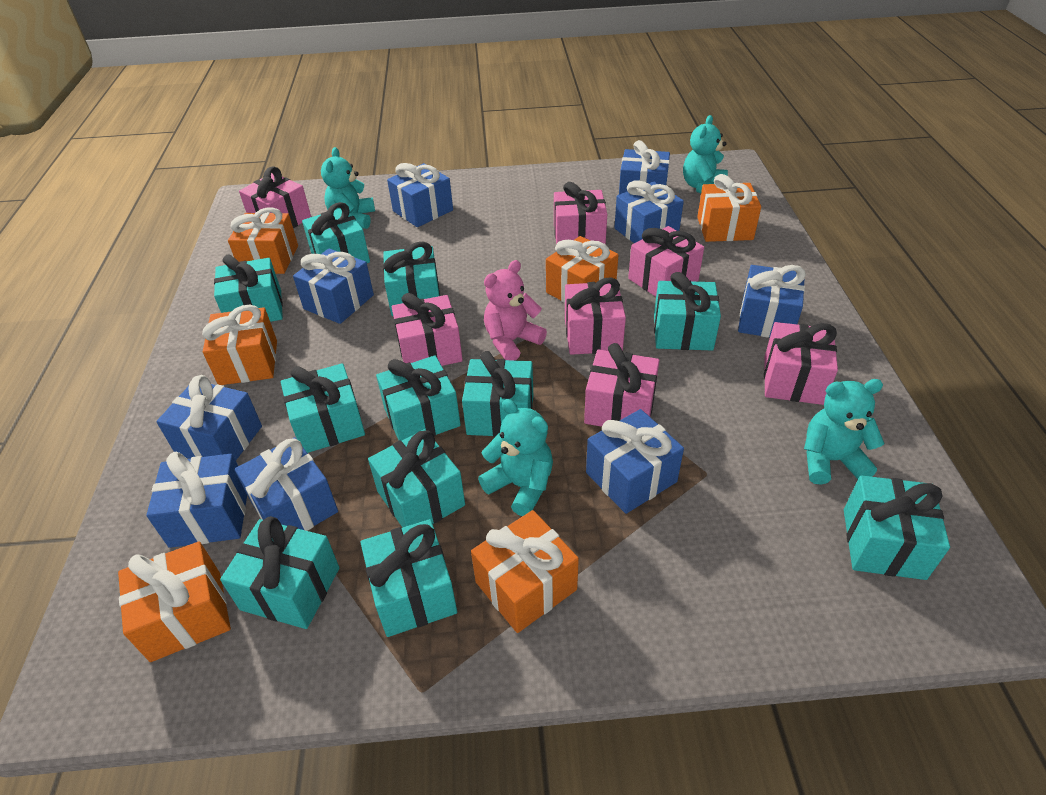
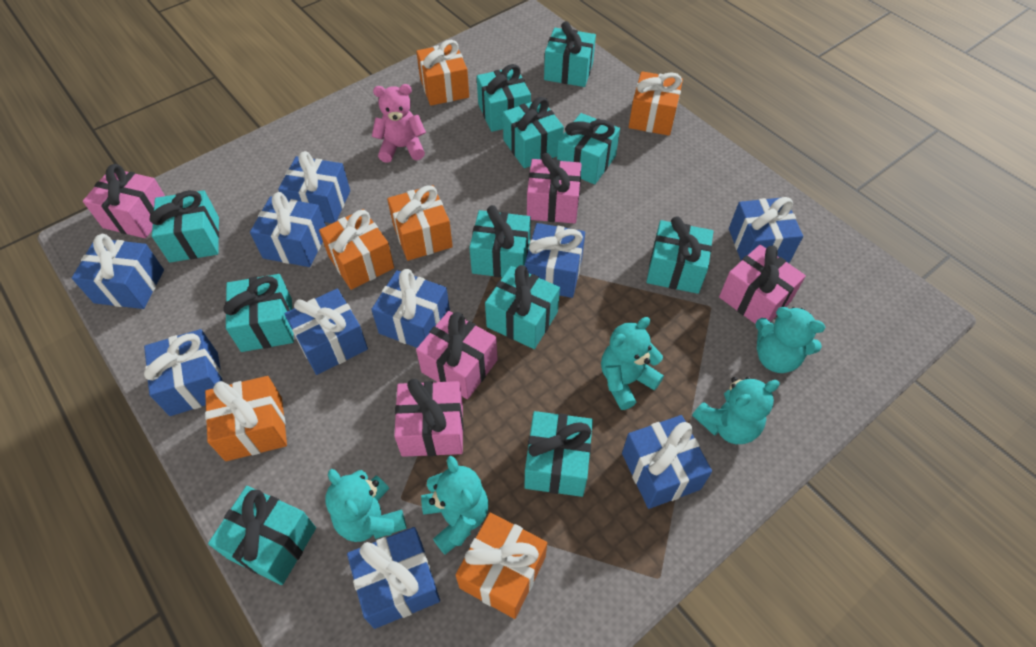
blue gift: 9 -> 10
pink gift: 7 -> 5
turquoise teddy bear: 4 -> 5

